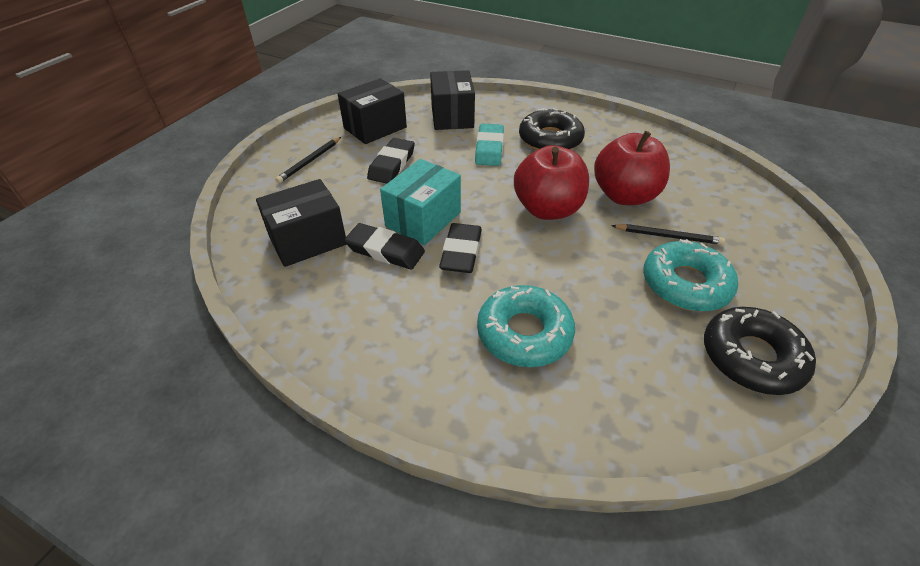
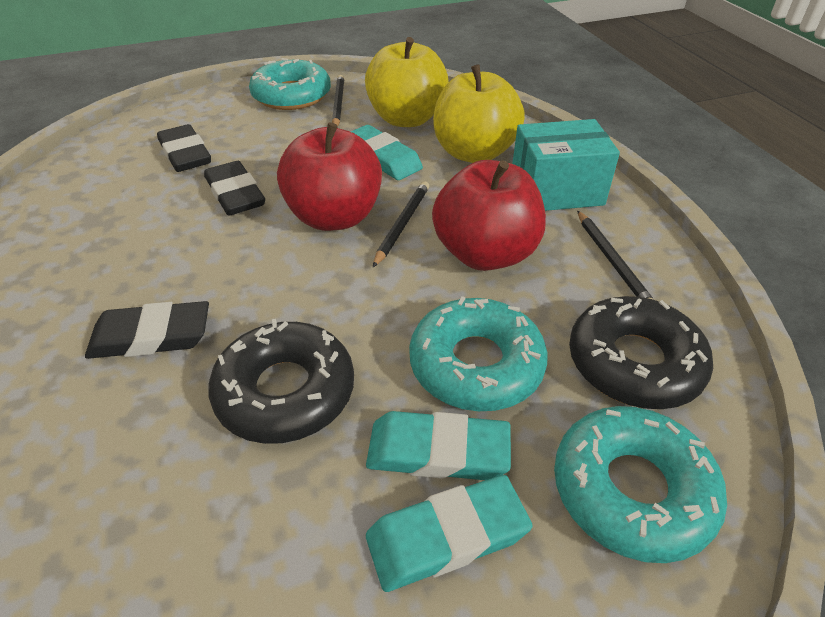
black box: 3 -> 0
black pencil: 2 -> 3
turquoise donut: 2 -> 3
turquoise eraser: 1 -> 3
yellow apple: 0 -> 2

